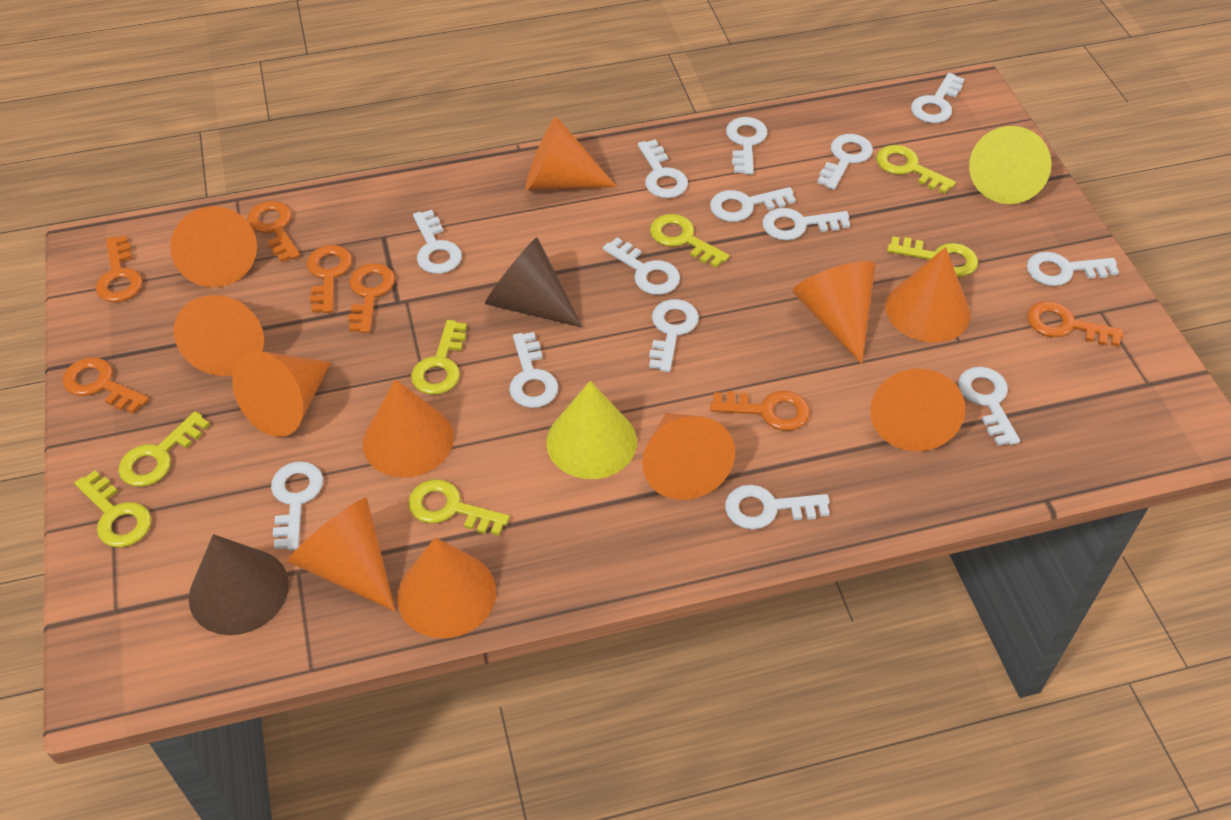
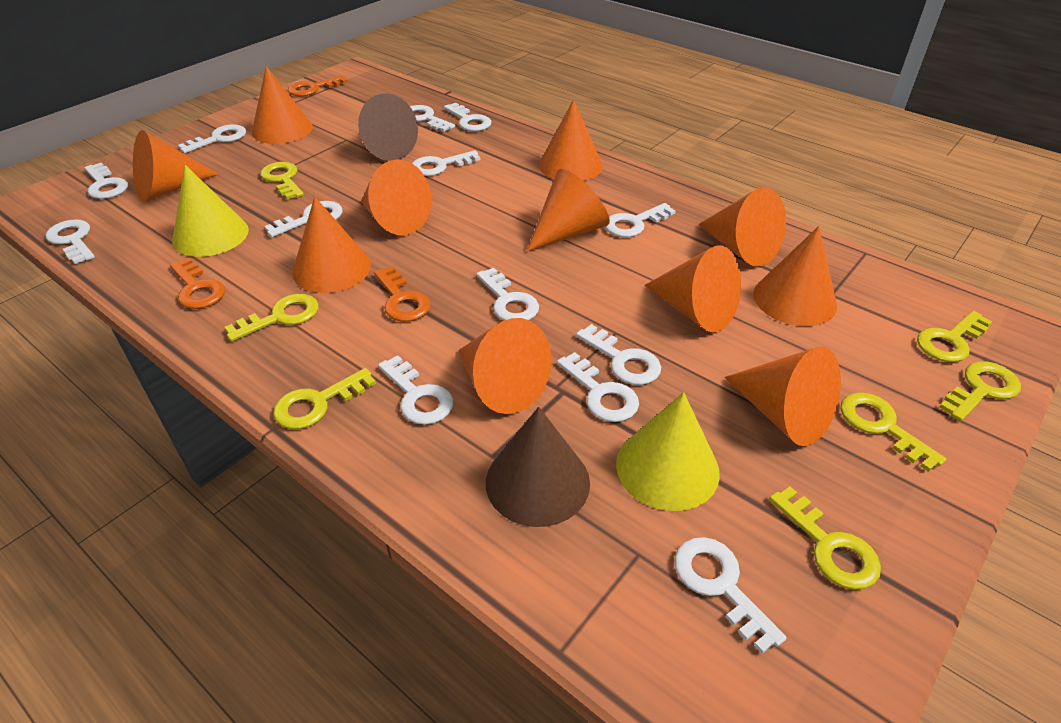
orange key: 7 -> 3
white key: 14 -> 13

